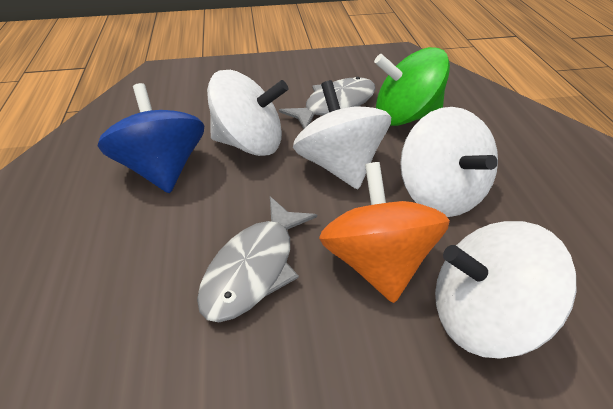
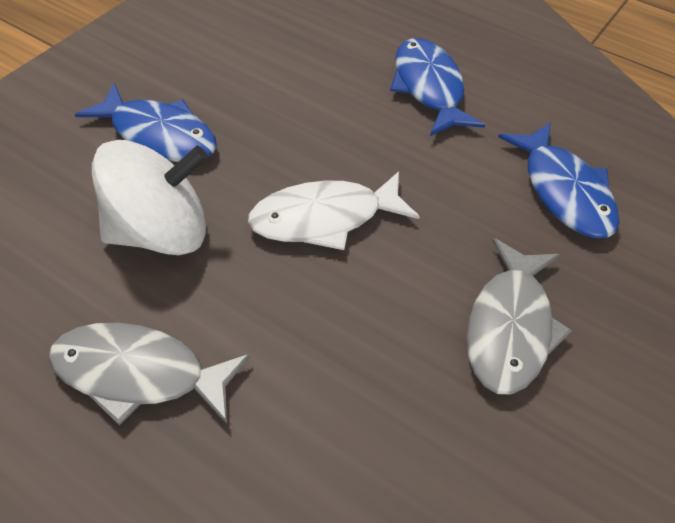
blue fish: 0 -> 3
blue spinning top: 1 -> 0
green spinning top: 1 -> 0
orange spinning top: 1 -> 0
white fish: 0 -> 1
white spinning top: 4 -> 1

